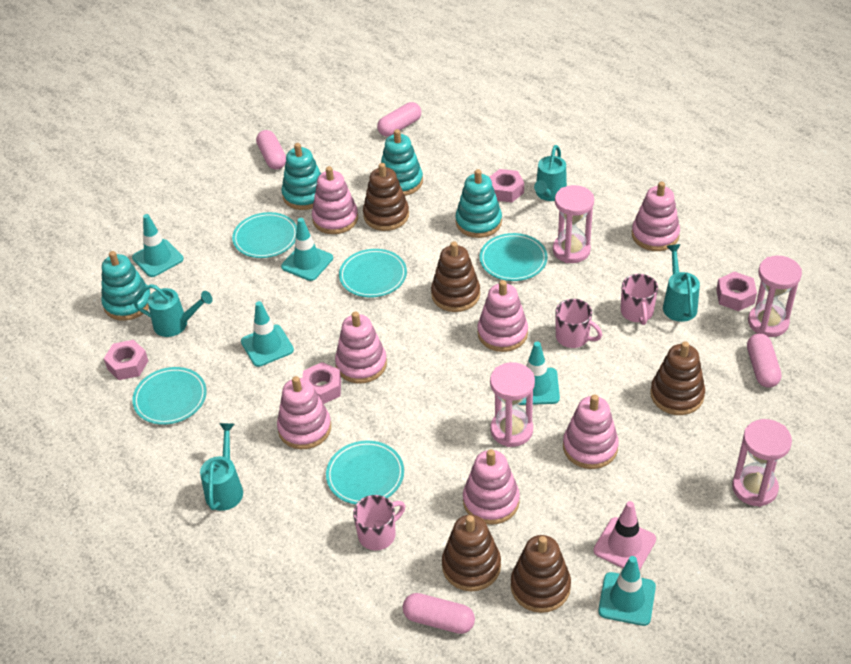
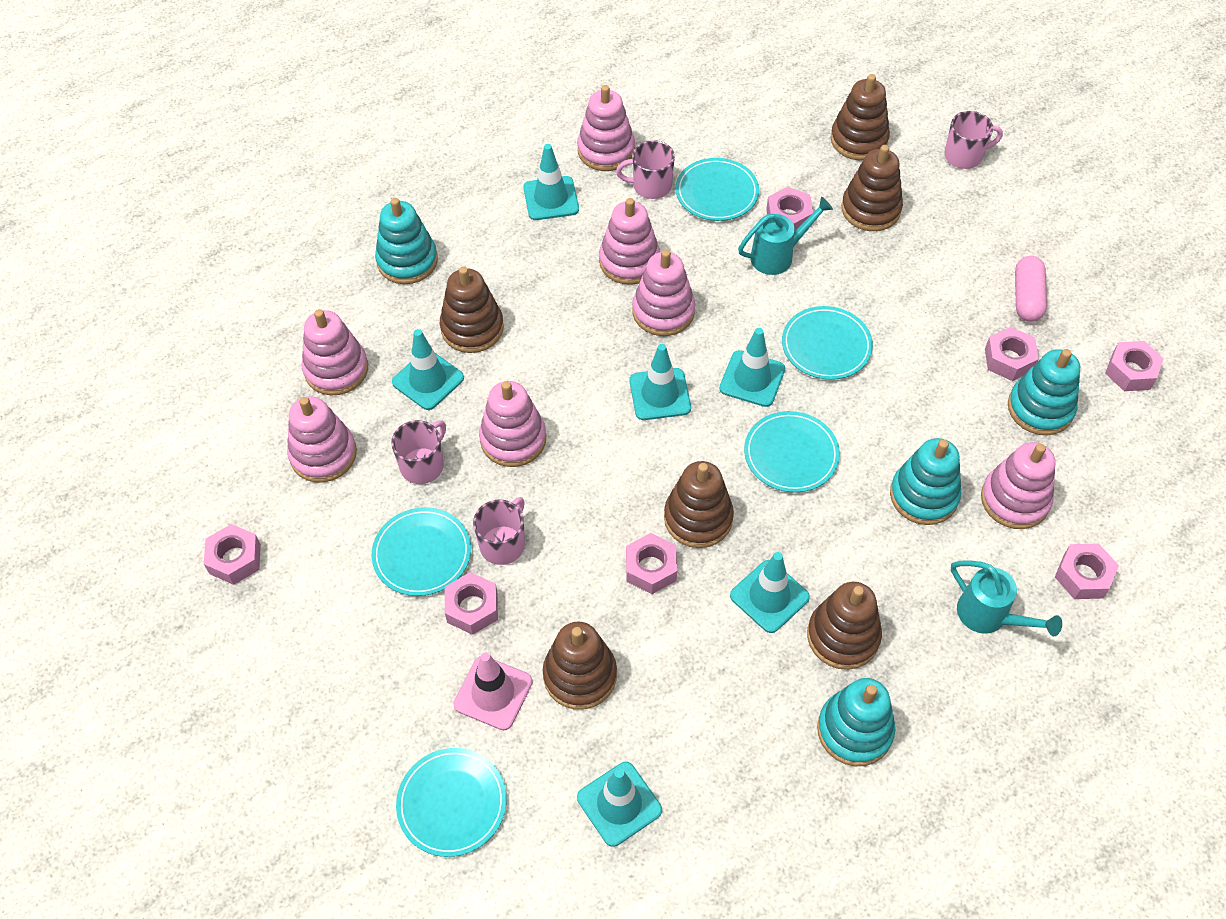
brown stacking toy: 5 -> 6
pink capsule: 4 -> 1
pink hourglass: 4 -> 0
pink mug: 3 -> 4
pink nut: 4 -> 7
turquoise traffic cone: 5 -> 6
turquoise watering can: 4 -> 2

